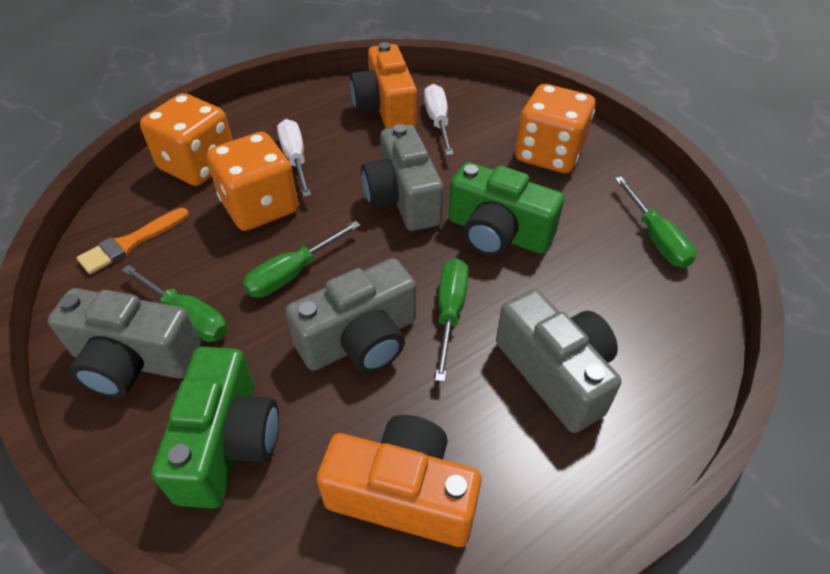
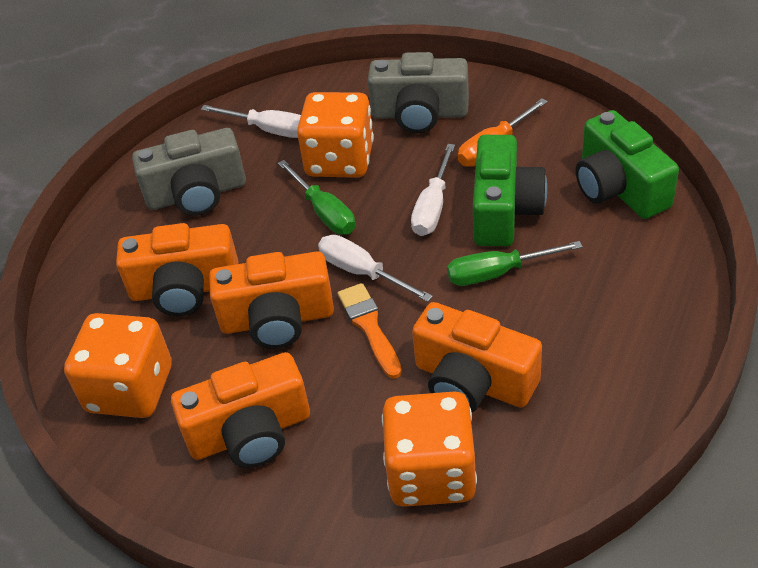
green screwdriver: 4 -> 2
grey camera: 4 -> 2
orange camera: 2 -> 4
orange screwdriver: 0 -> 1
white screwdriver: 2 -> 3

